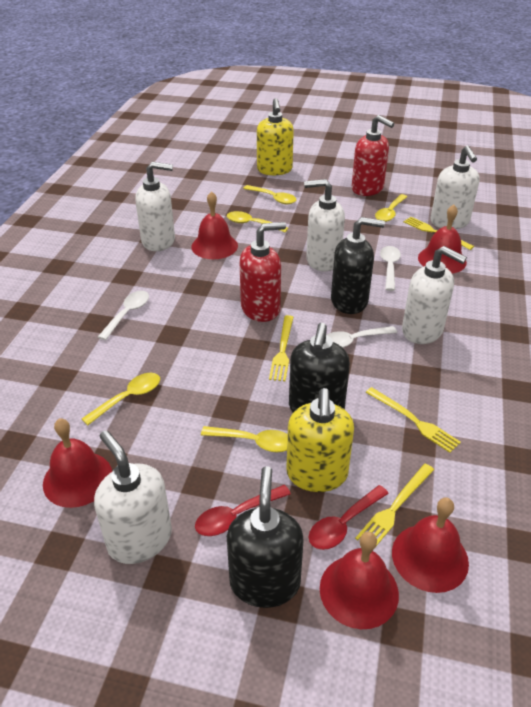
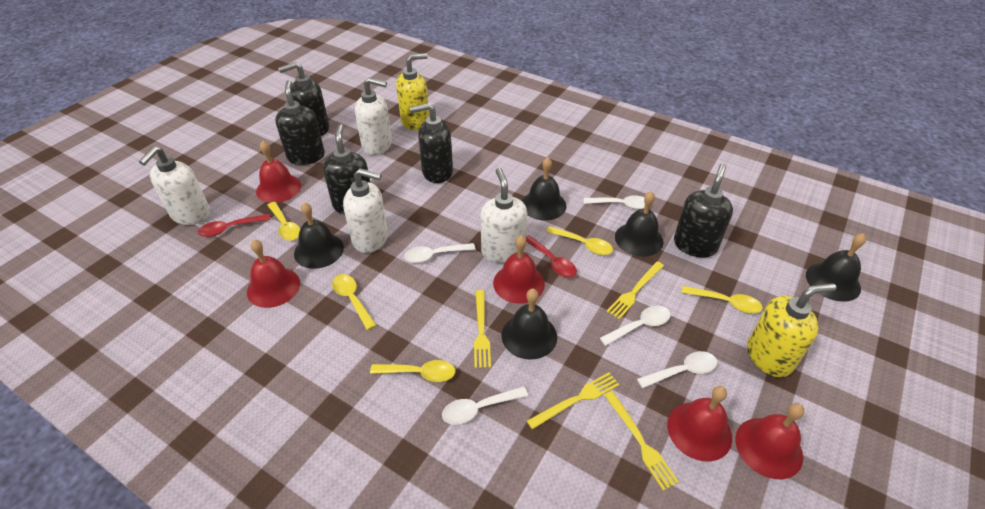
black bell: 0 -> 5
black soap dispenser: 3 -> 5
red soap dispenser: 2 -> 0
white soap dispenser: 5 -> 4
white spoon: 3 -> 5

